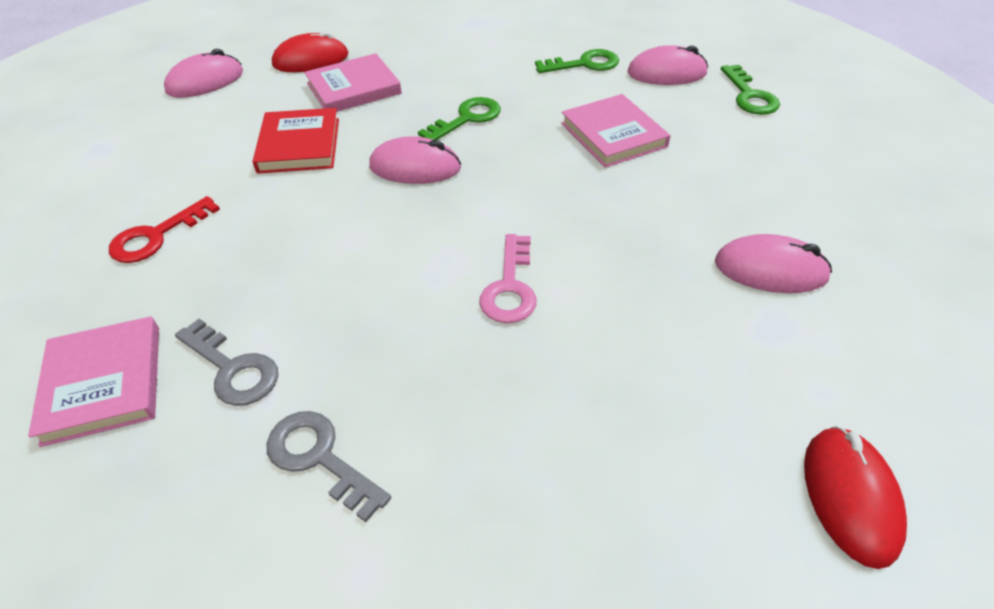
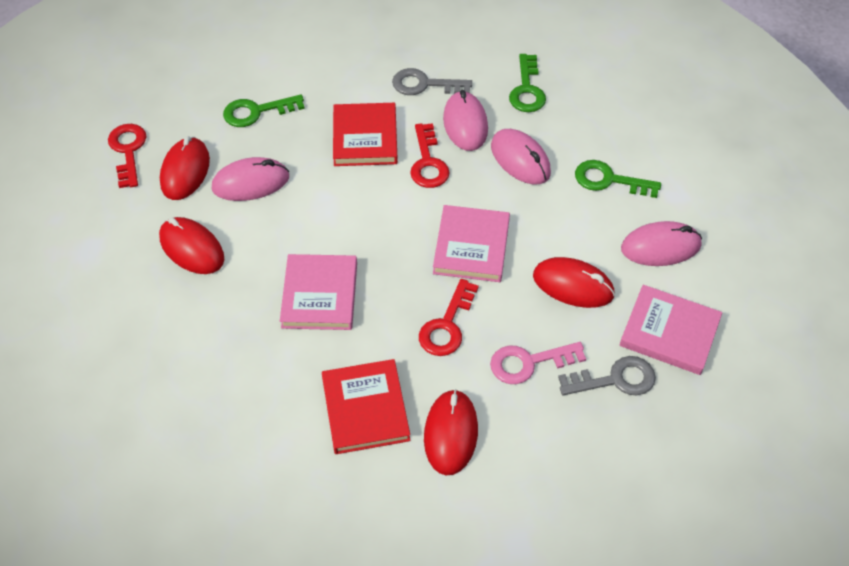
red book: 1 -> 2
red key: 1 -> 3
red mouse: 2 -> 4

